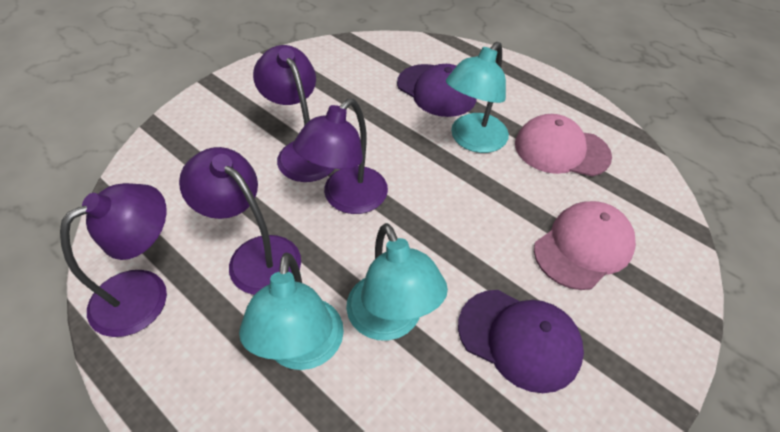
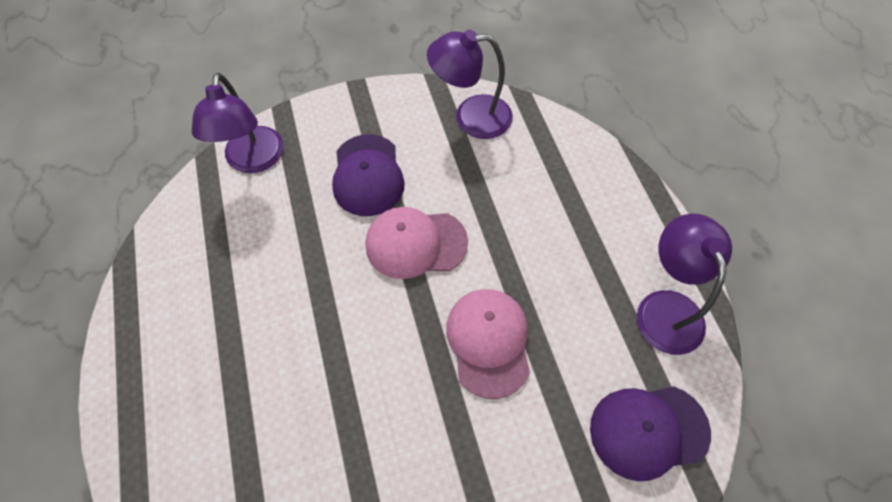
purple lamp: 4 -> 3
turquoise lamp: 3 -> 0

